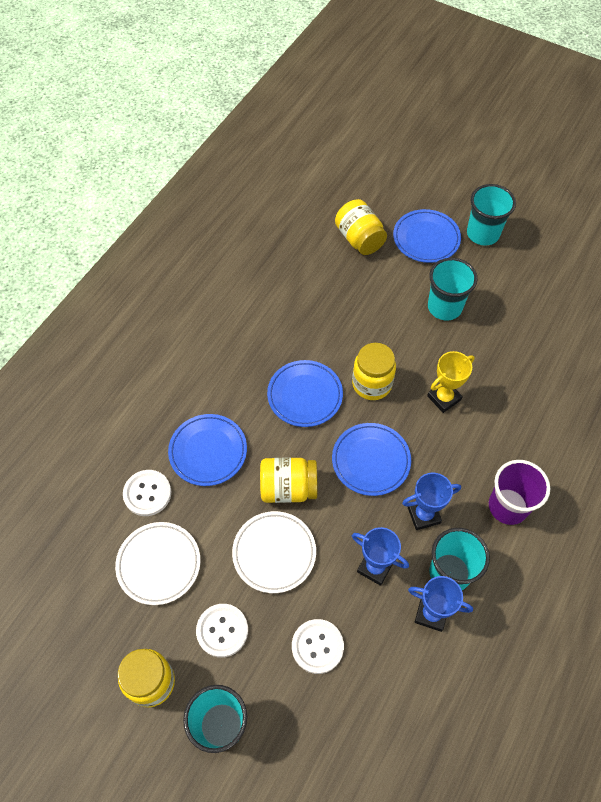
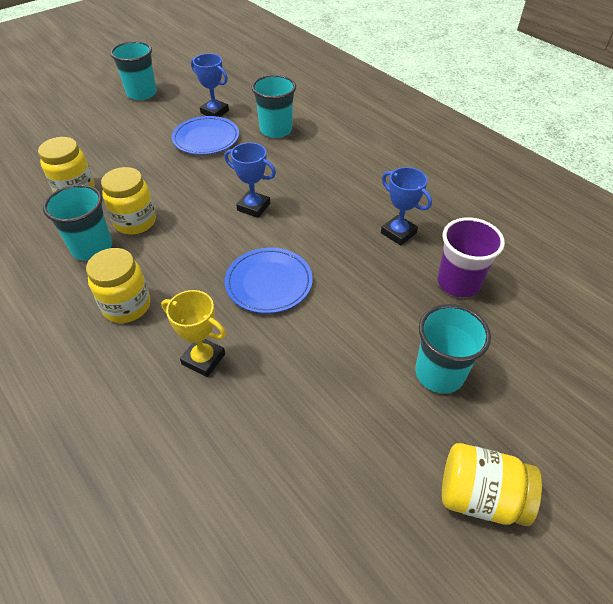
blue plate: 4 -> 2
white button: 3 -> 0
white plate: 2 -> 0

